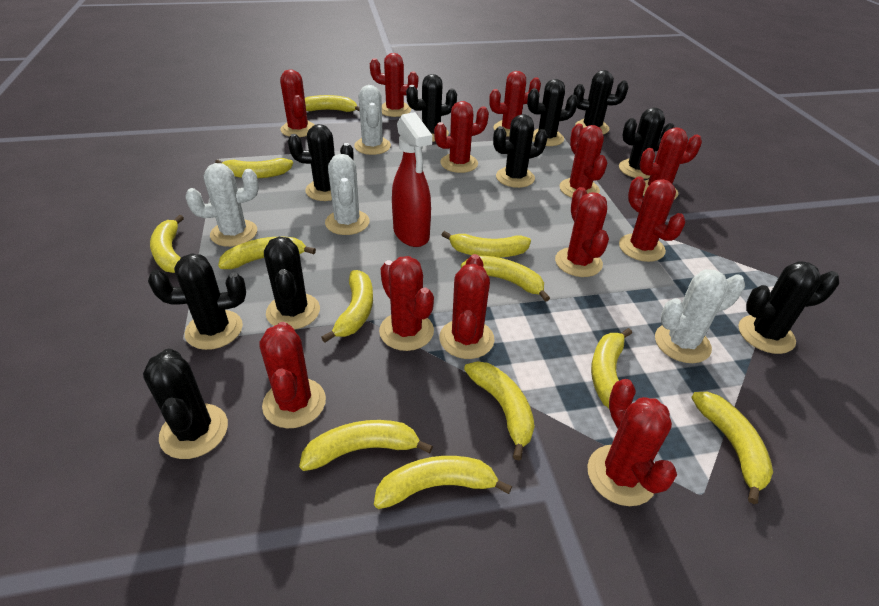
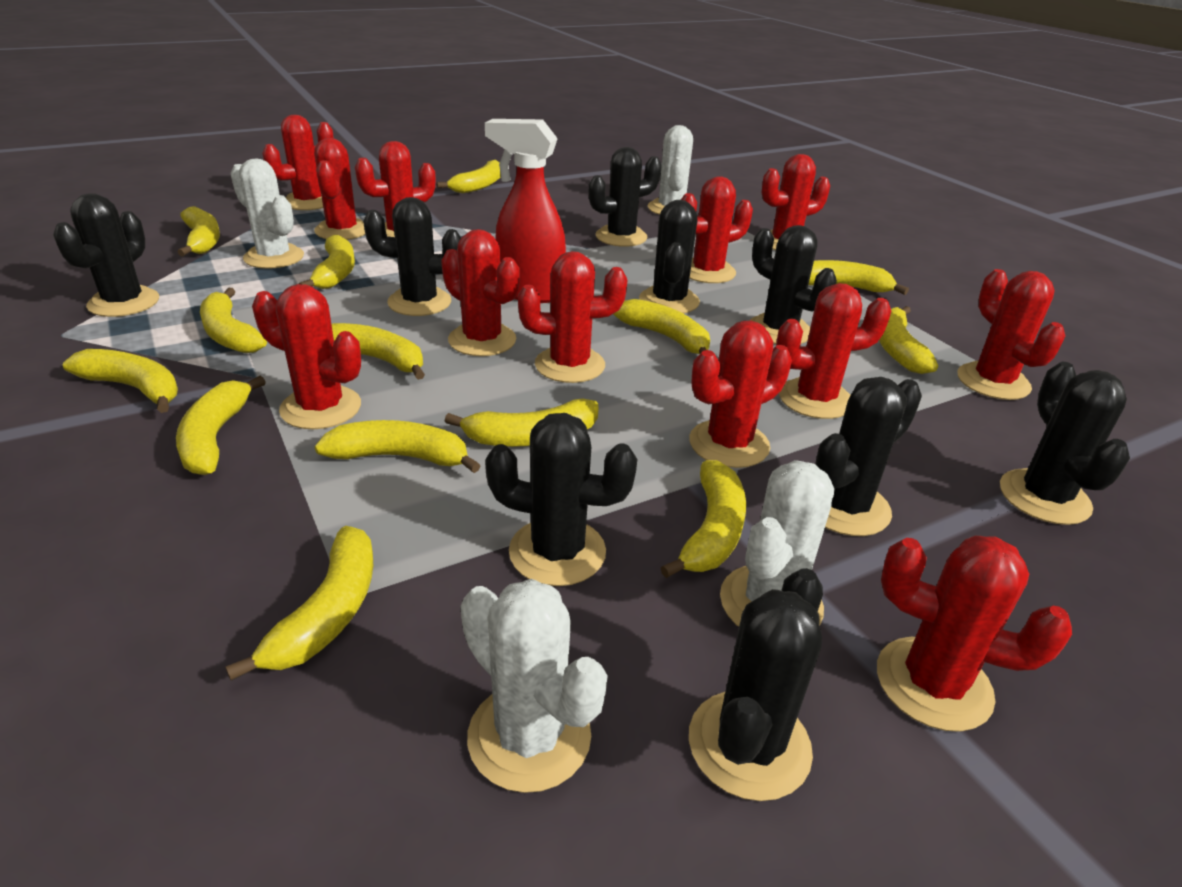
black cactus: 10 -> 9
yellow banana: 12 -> 14

